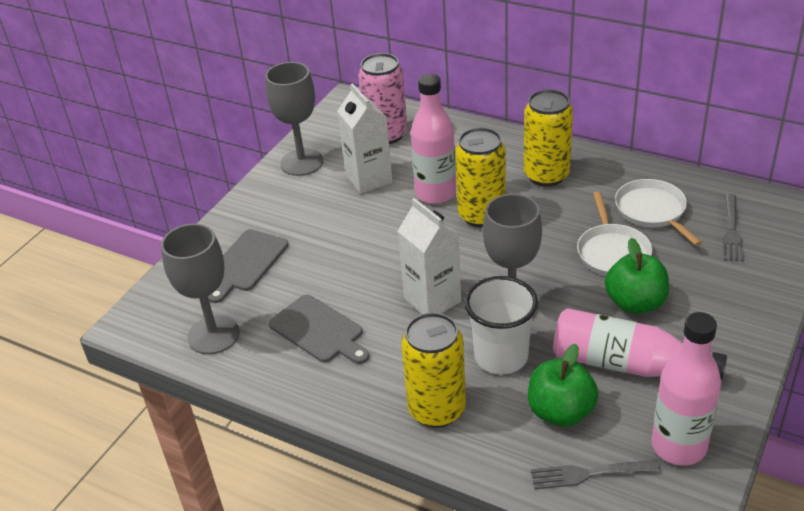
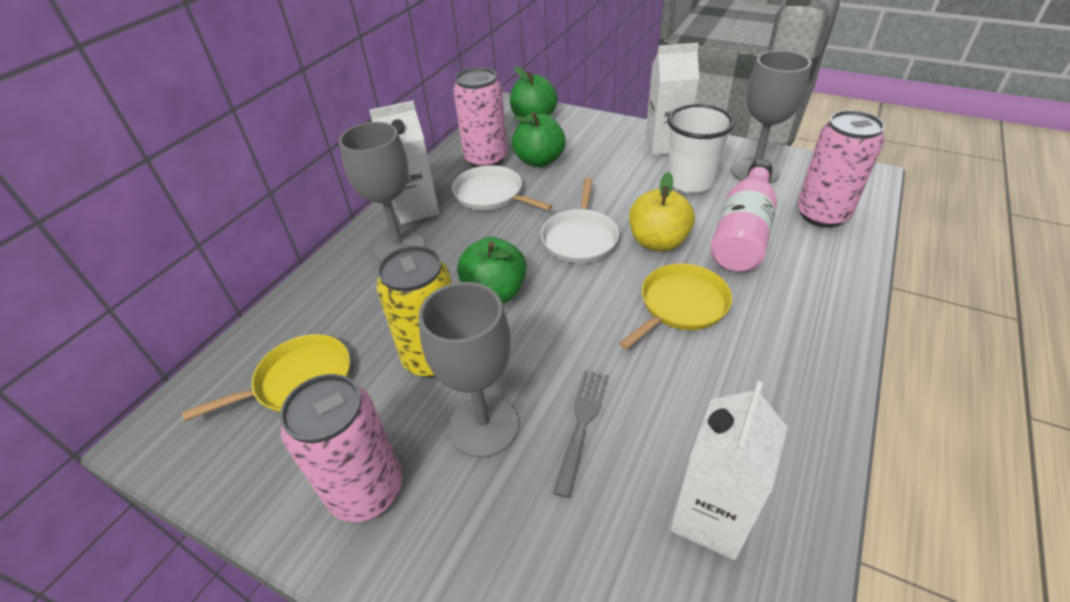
green apple: 2 -> 3
grey cutting board: 2 -> 0
grey fork: 2 -> 1
pink bottle: 3 -> 1
pink can: 1 -> 3
white carton: 2 -> 3
yellow apple: 0 -> 1
yellow can: 3 -> 1
yellow pan: 0 -> 2

